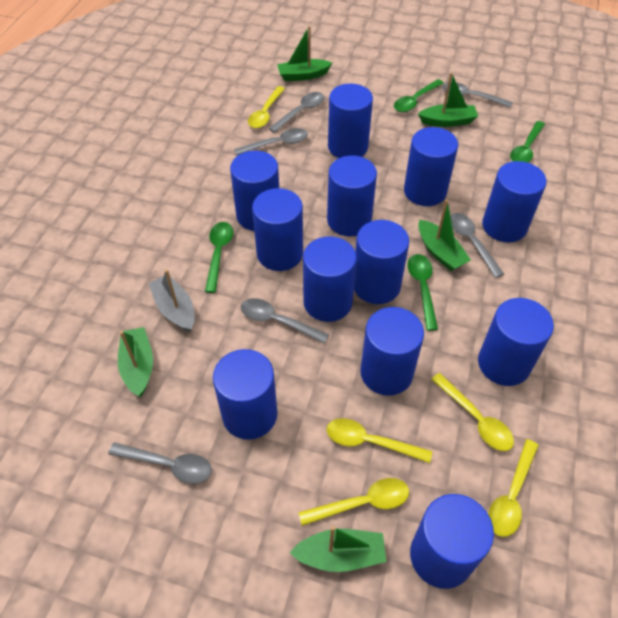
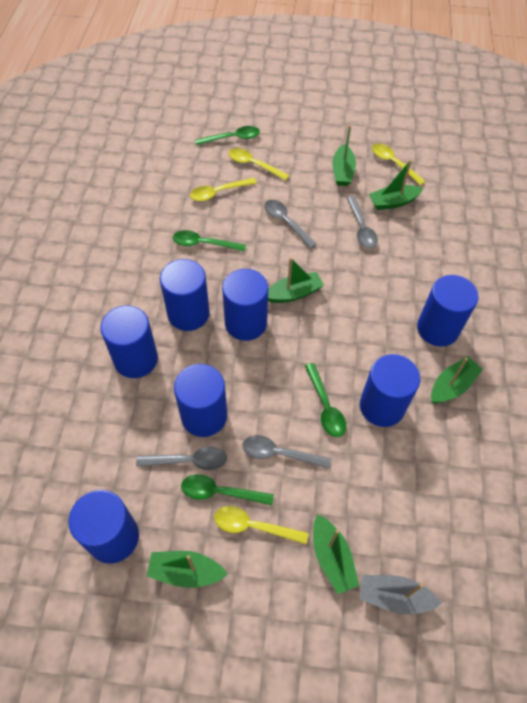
blue cylinder: 12 -> 7
green boat: 5 -> 6
grey spoon: 6 -> 4
yellow spoon: 5 -> 4

